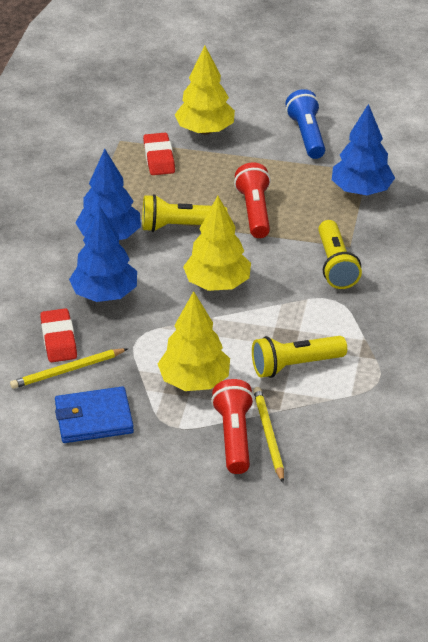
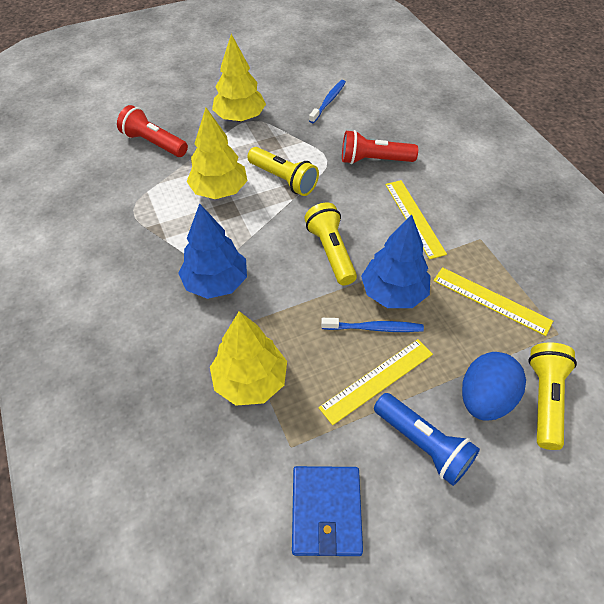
blue egg: 0 -> 1
blue toothbrush: 0 -> 2
blue tree: 3 -> 2
red eraser: 2 -> 0
yellow pencil: 2 -> 0
yellow ruler: 0 -> 3

